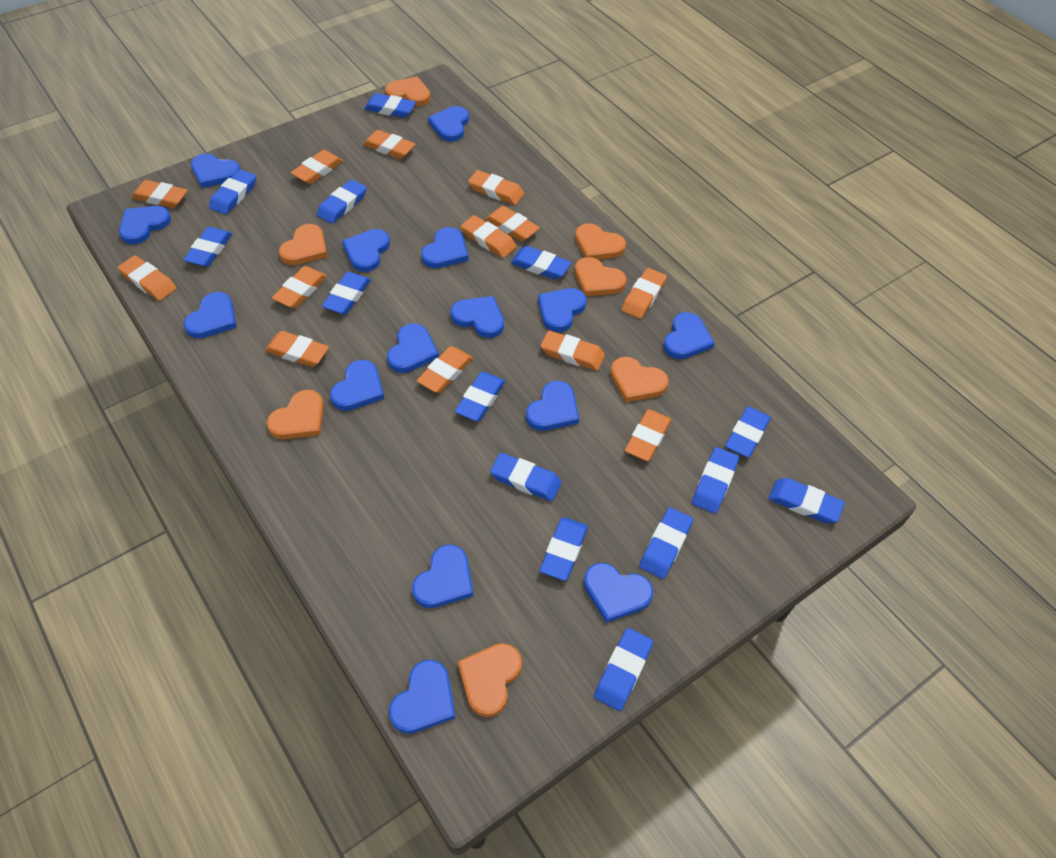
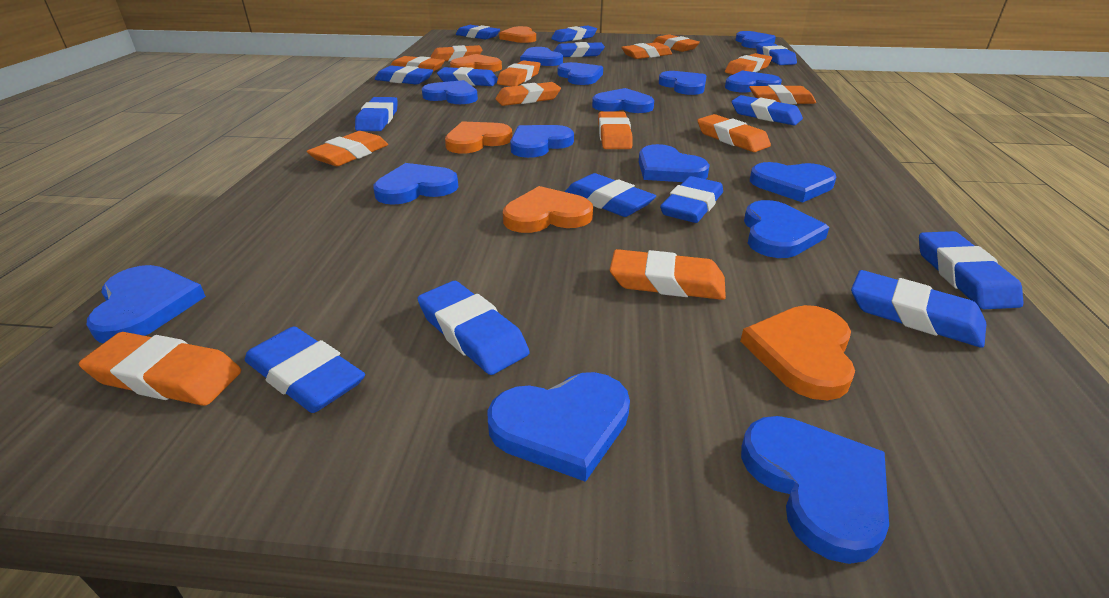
orange heart: 7 -> 5

